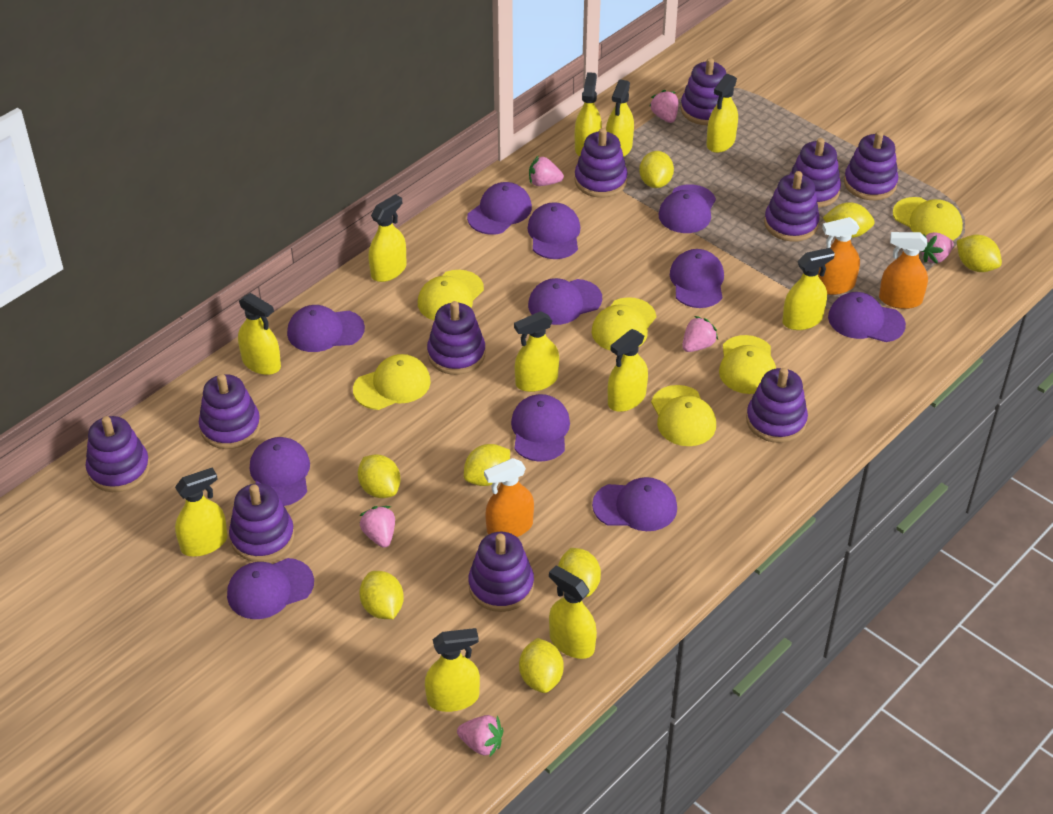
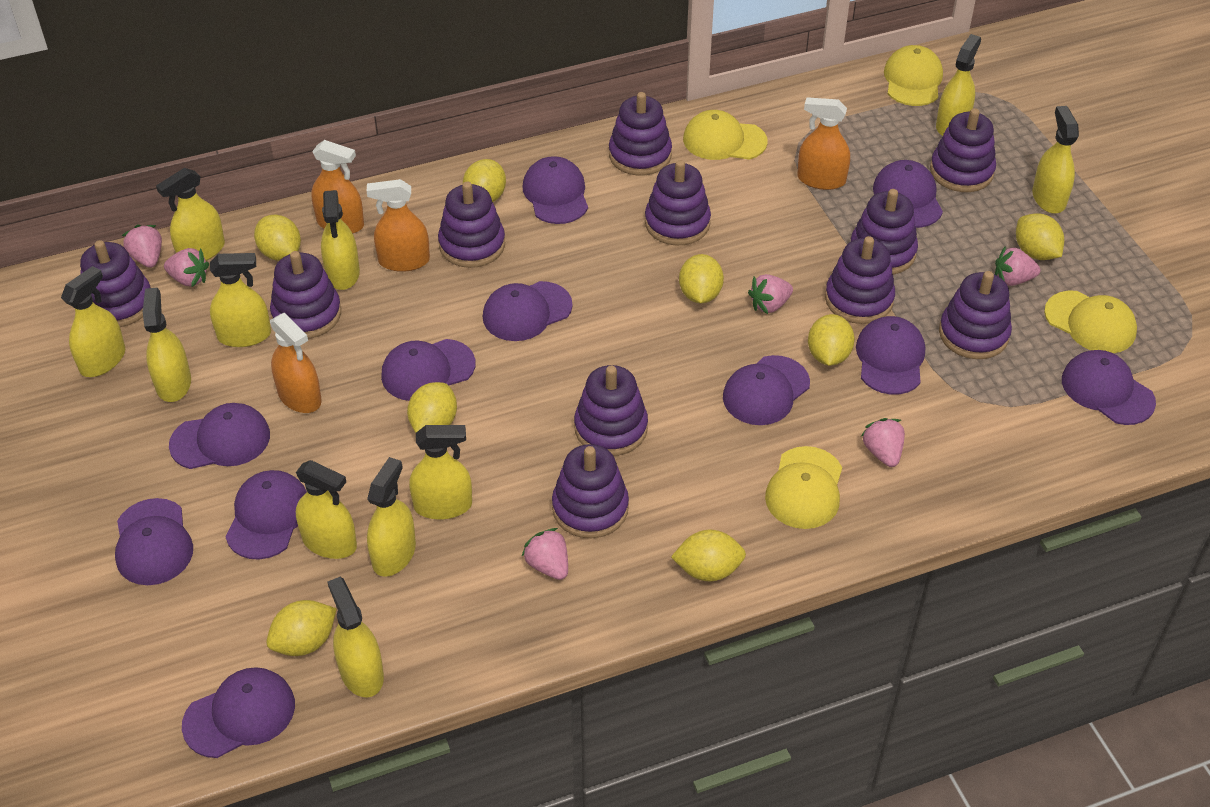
orange spray bottle: 3 -> 4
yellow cap: 6 -> 4

